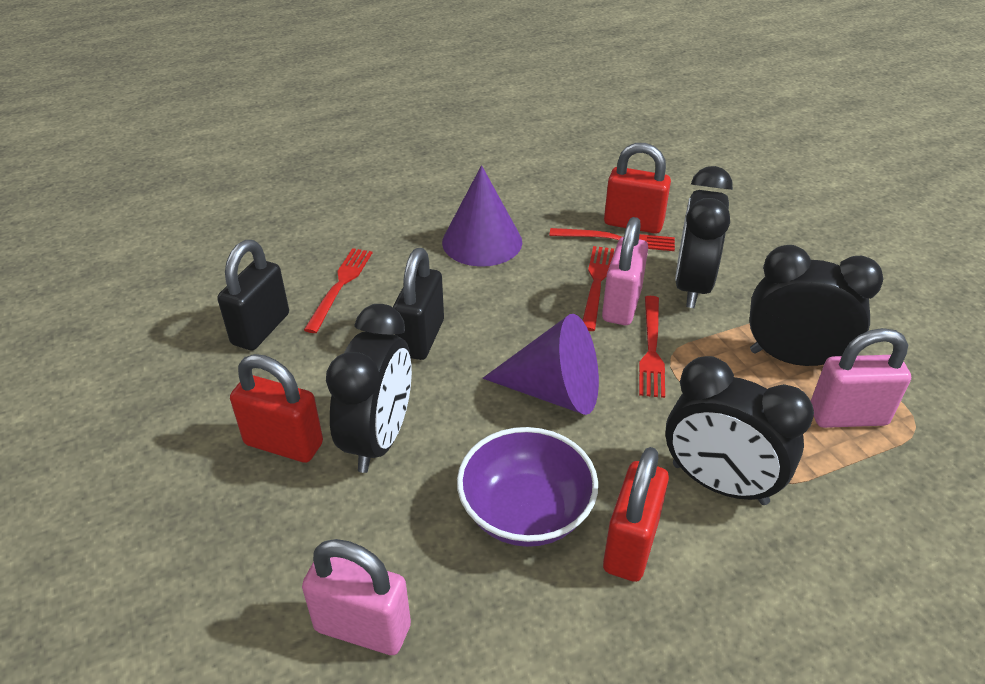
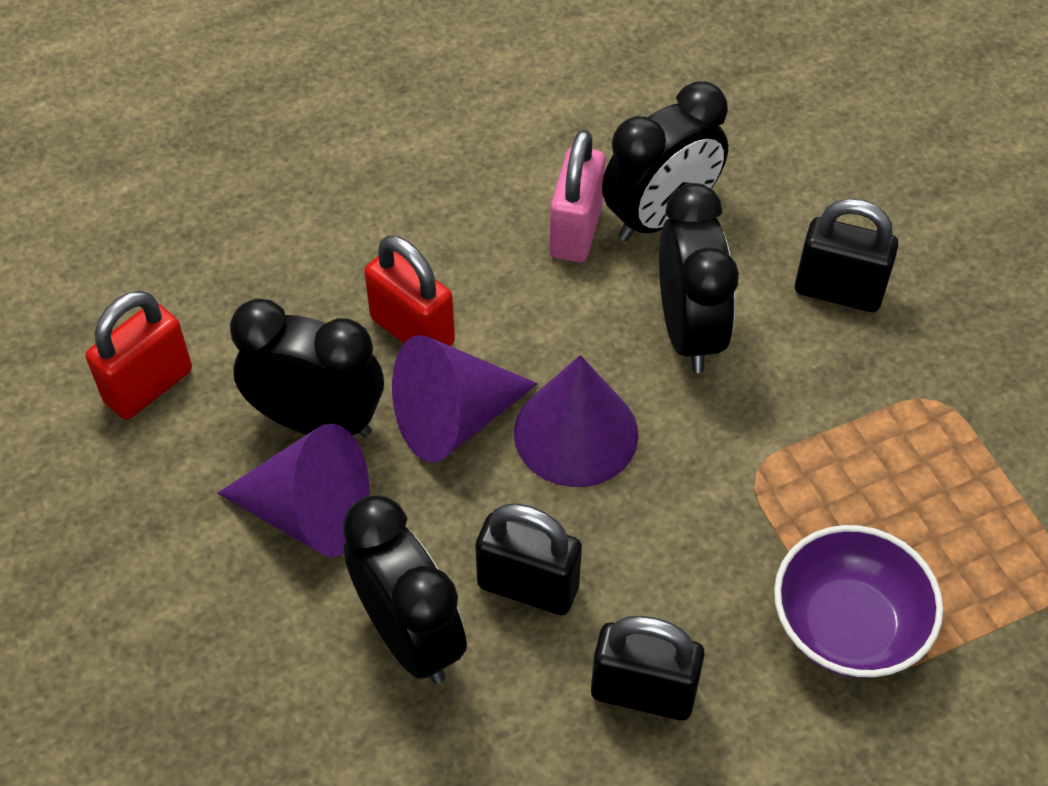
black padlock: 2 -> 3
pink padlock: 3 -> 1
purple cone: 2 -> 3
red fork: 4 -> 0
red padlock: 3 -> 2

